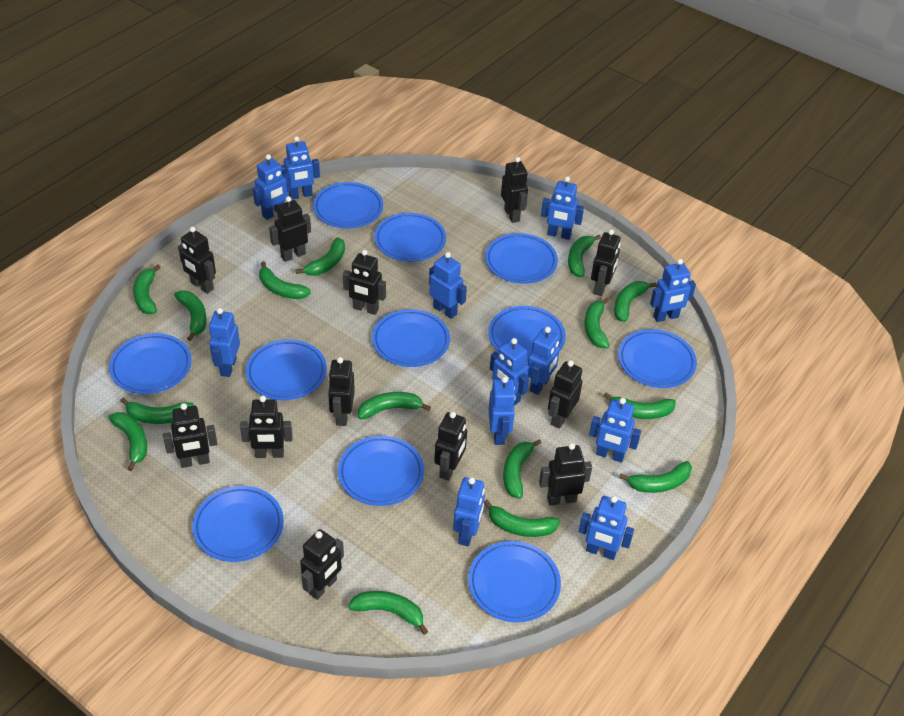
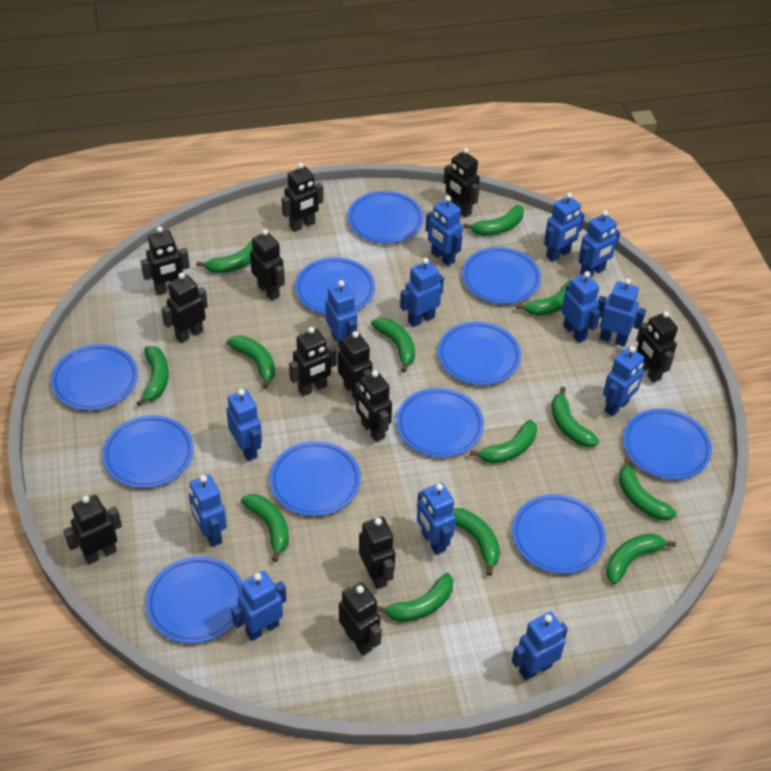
blue robot: 12 -> 13
green banana: 15 -> 13

